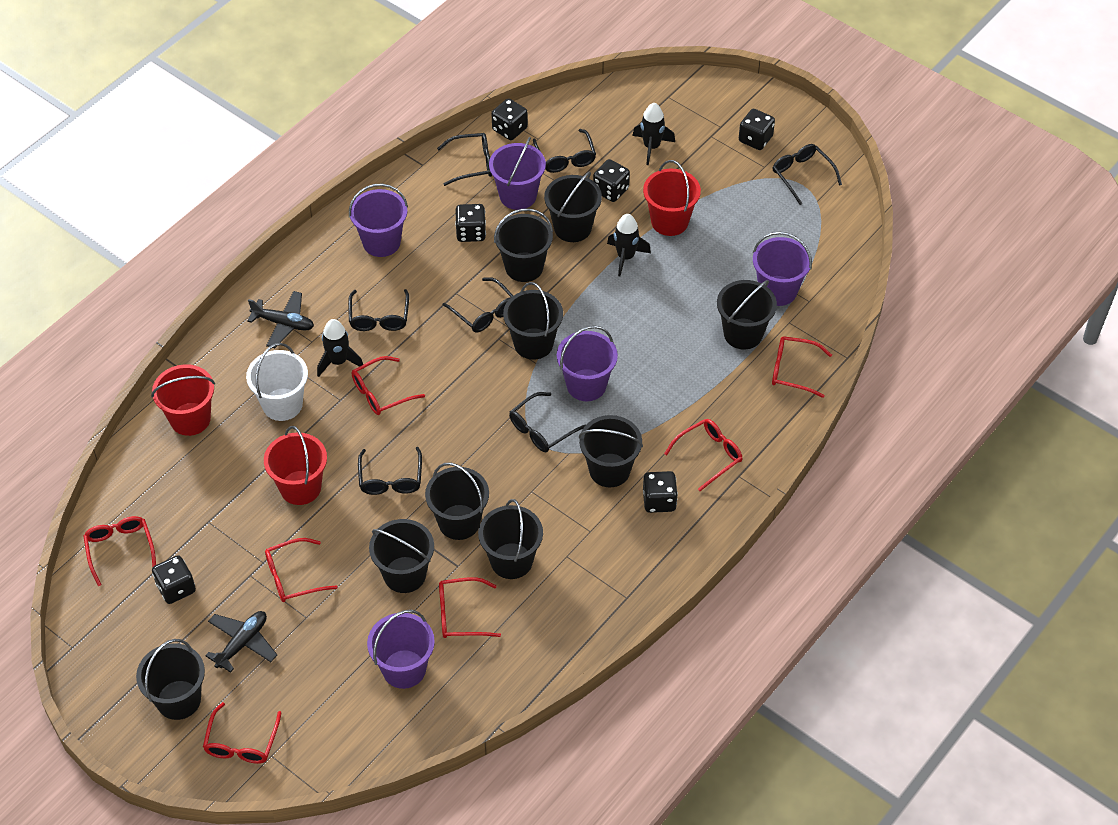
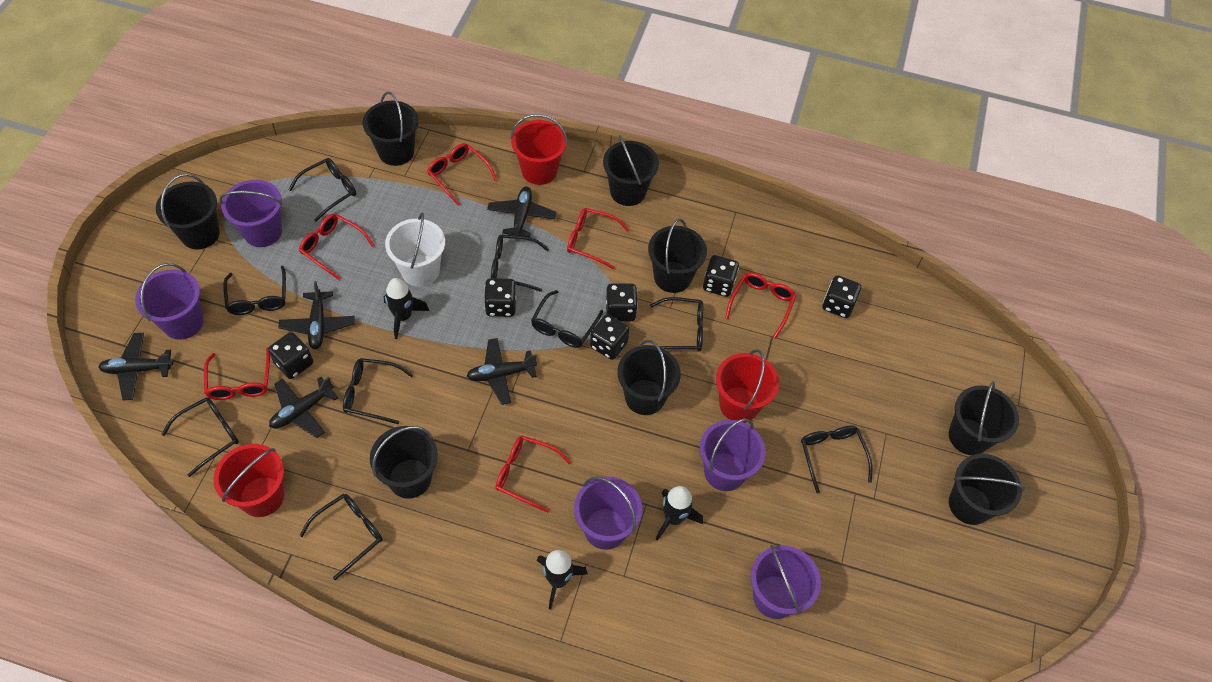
black bucket: 9 -> 8
black glasses: 7 -> 9
black plane: 2 -> 5
red glasses: 7 -> 6

